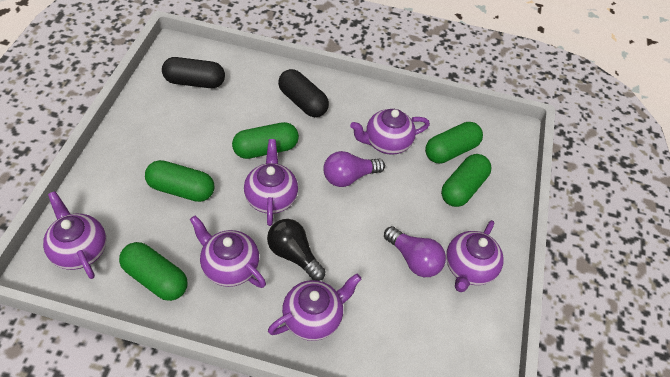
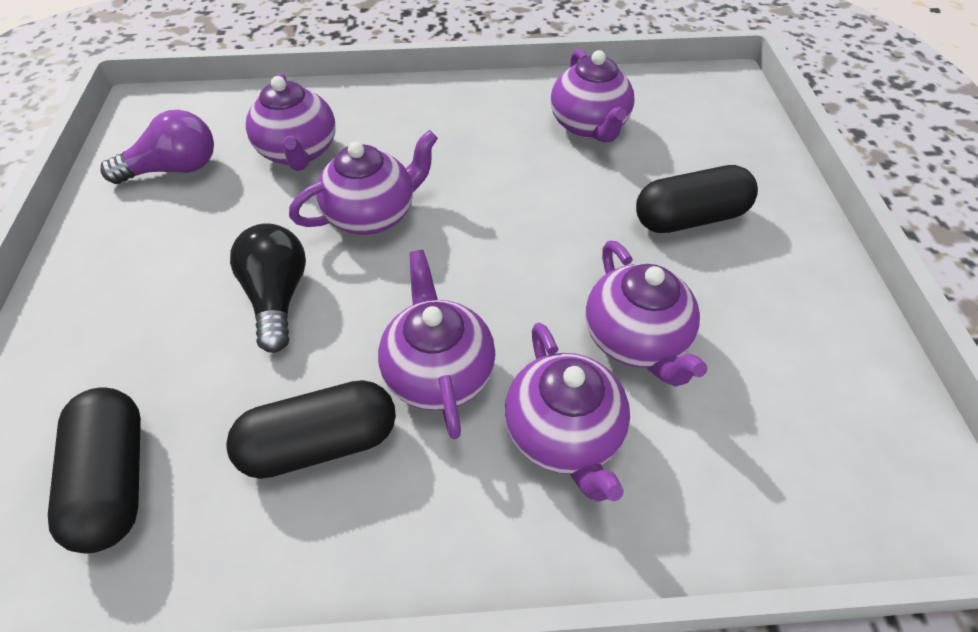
black capsule: 2 -> 3
green capsule: 5 -> 0
purple light bulb: 2 -> 1

